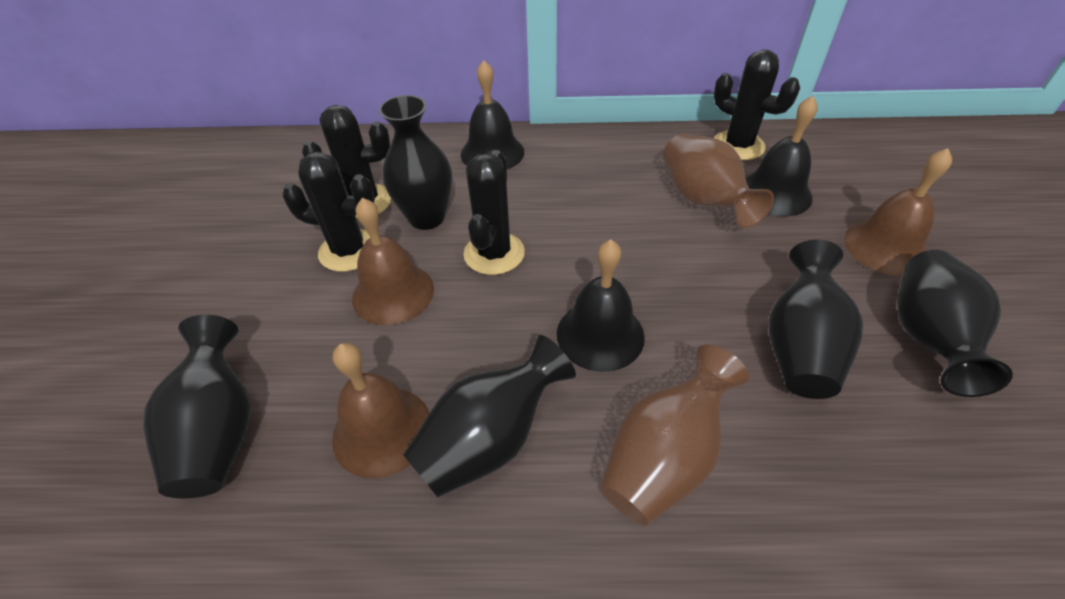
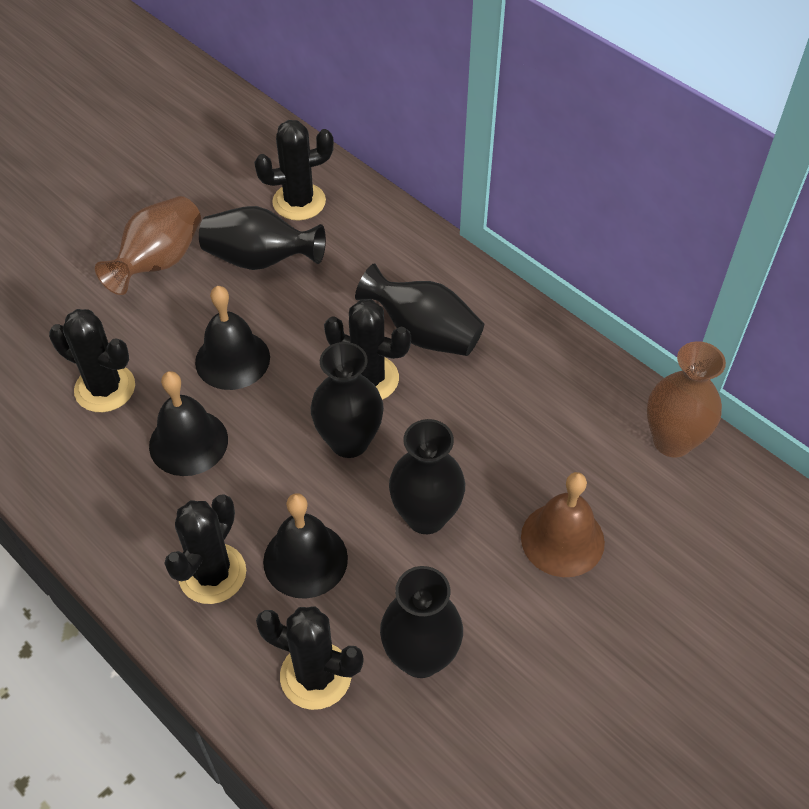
black cactus: 4 -> 5
brown bell: 3 -> 1

